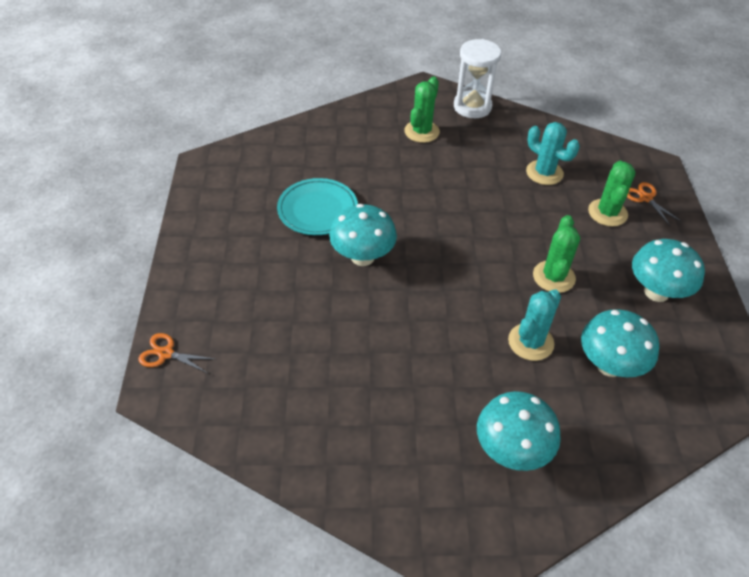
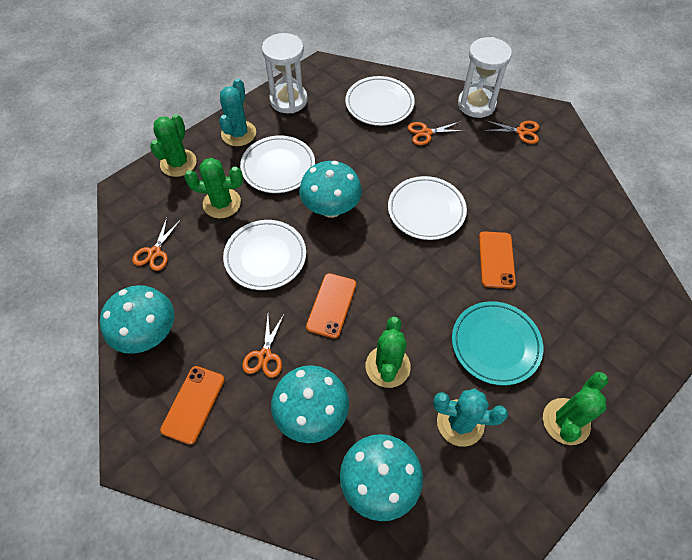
green cactus: 3 -> 4
orange phone: 0 -> 3
orange scissors: 2 -> 4
white hourglass: 1 -> 2
white plate: 0 -> 4

